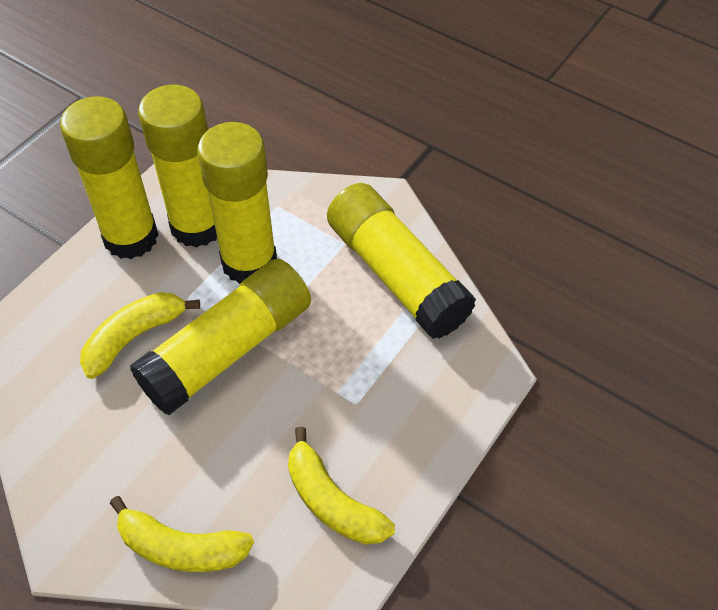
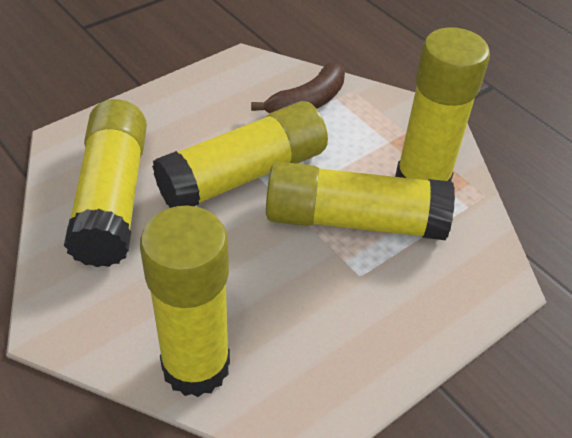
brown banana: 0 -> 1
yellow banana: 3 -> 0

